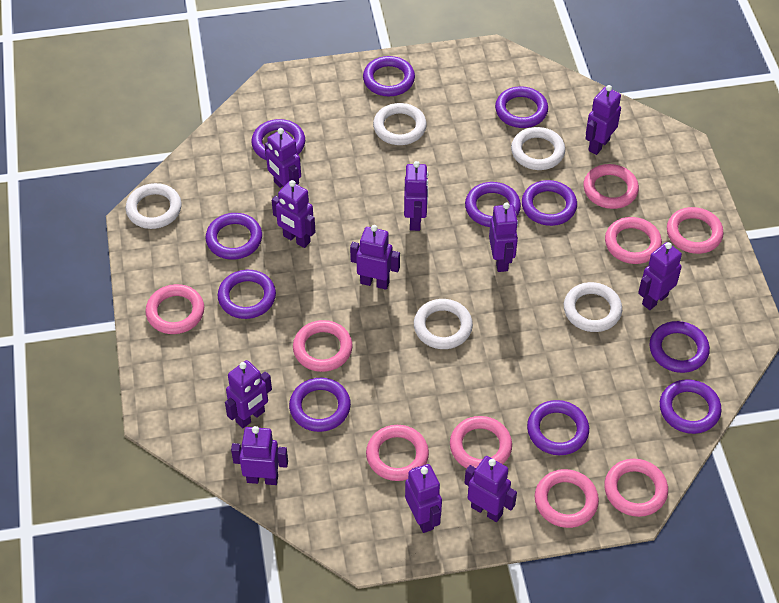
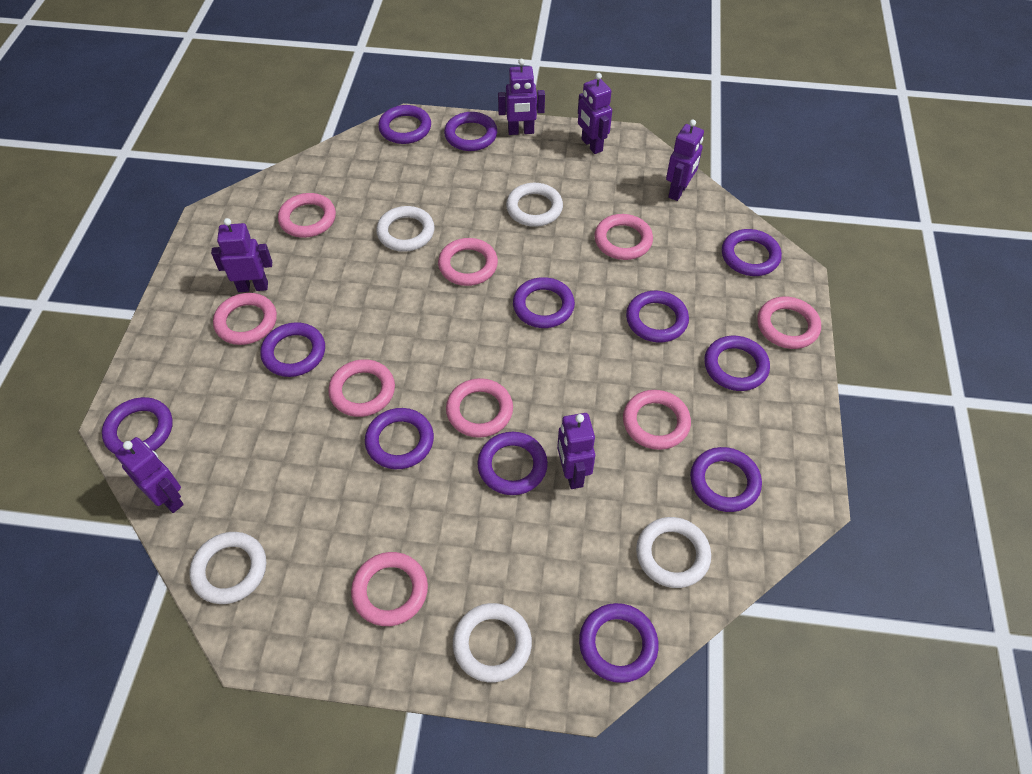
purple ring: 11 -> 12
purple robot: 11 -> 6

